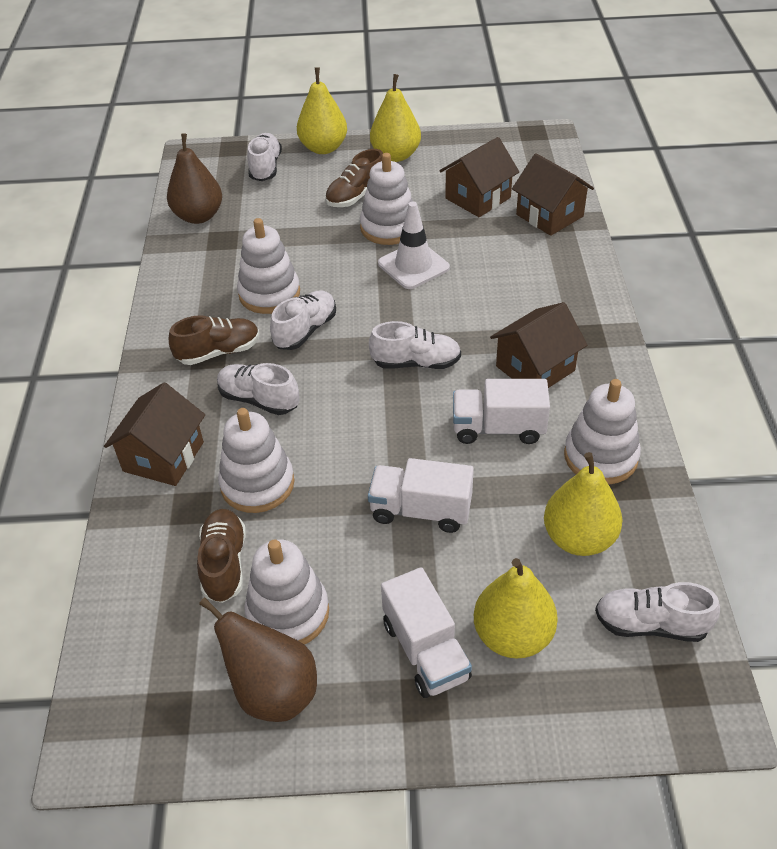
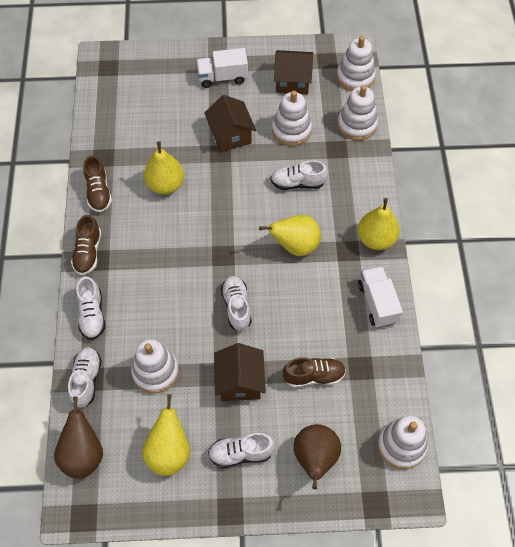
brown house: 4 -> 3
white traffic cone: 1 -> 0
white truck: 3 -> 2

